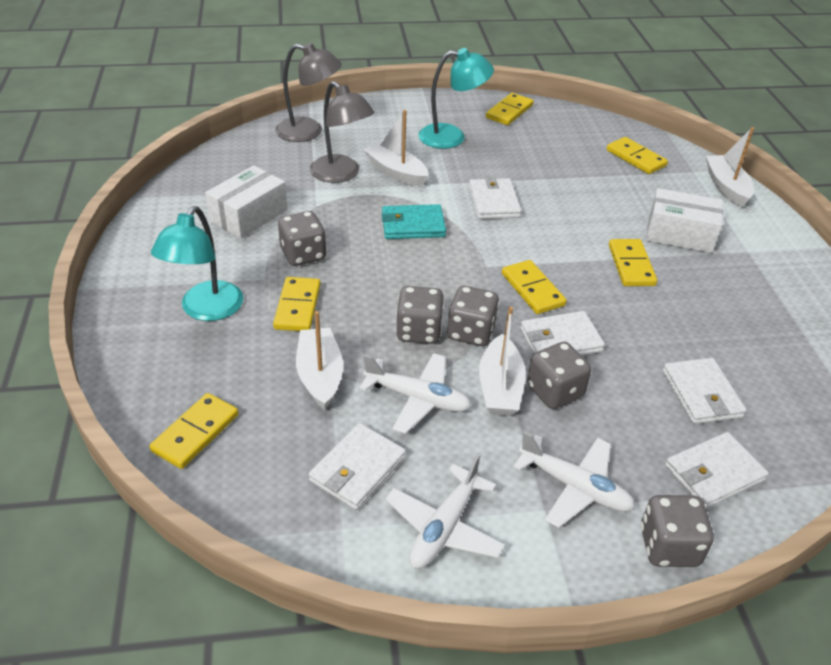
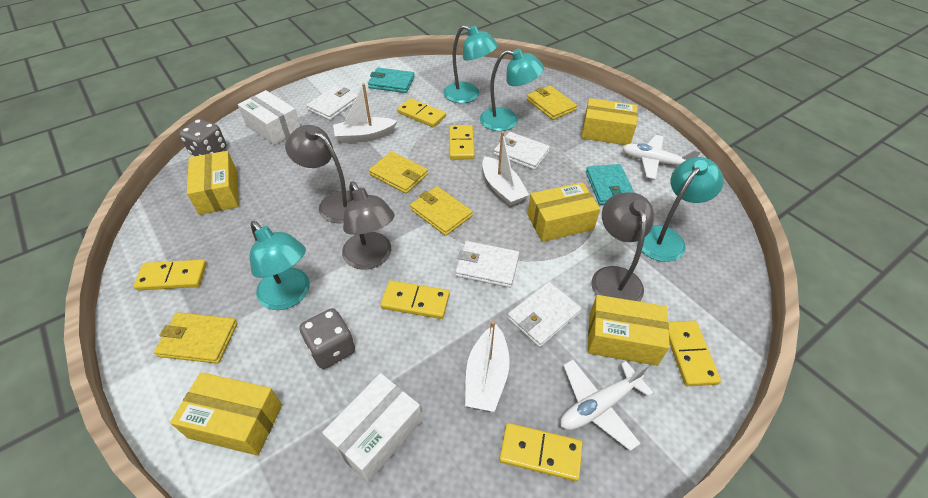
grey dice: 5 -> 2
grey lamp: 2 -> 3
turquoise lamp: 2 -> 4
turquoise wallet: 1 -> 2
white boat: 4 -> 3
white plane: 3 -> 2
white wallet: 5 -> 4
yellow box: 0 -> 5
yellow wallet: 0 -> 4

